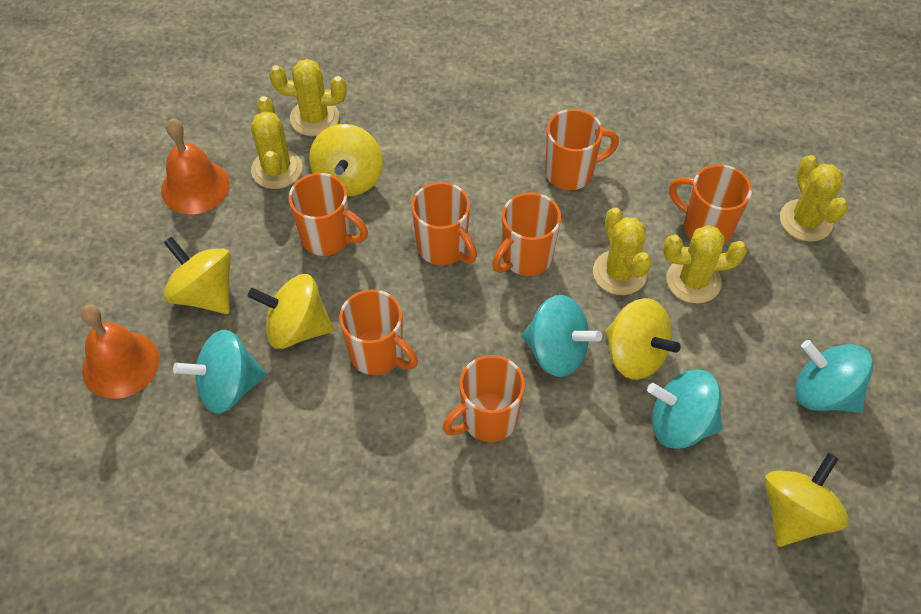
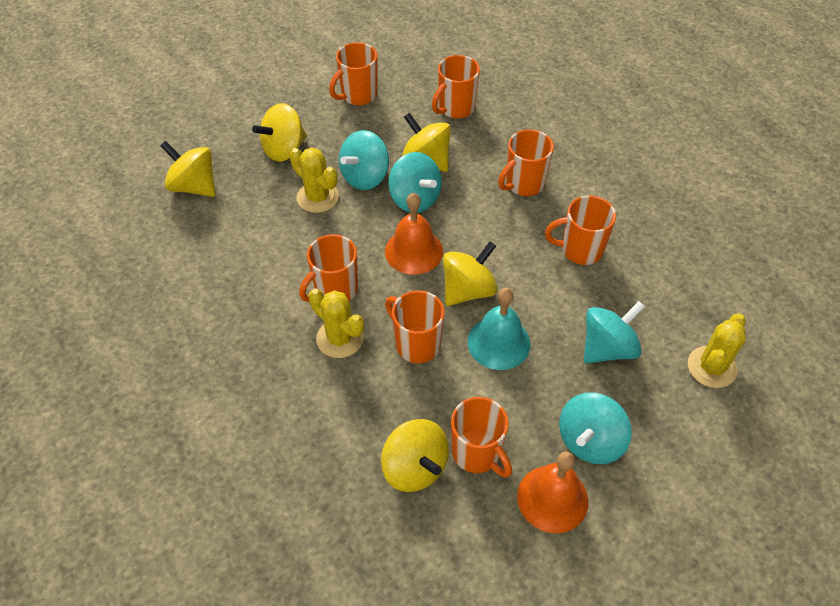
turquoise bell: 0 -> 1
yellow cactus: 5 -> 3

